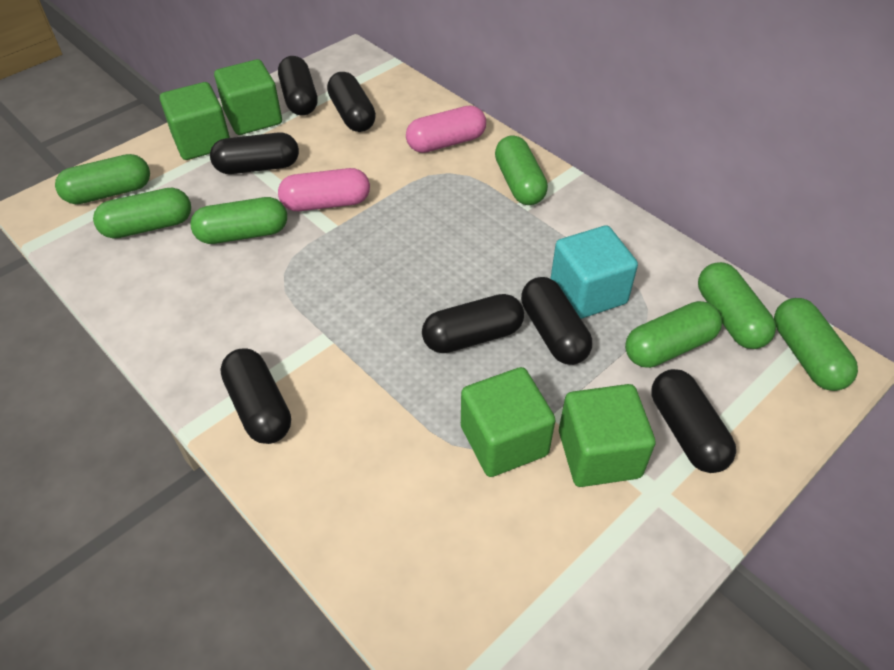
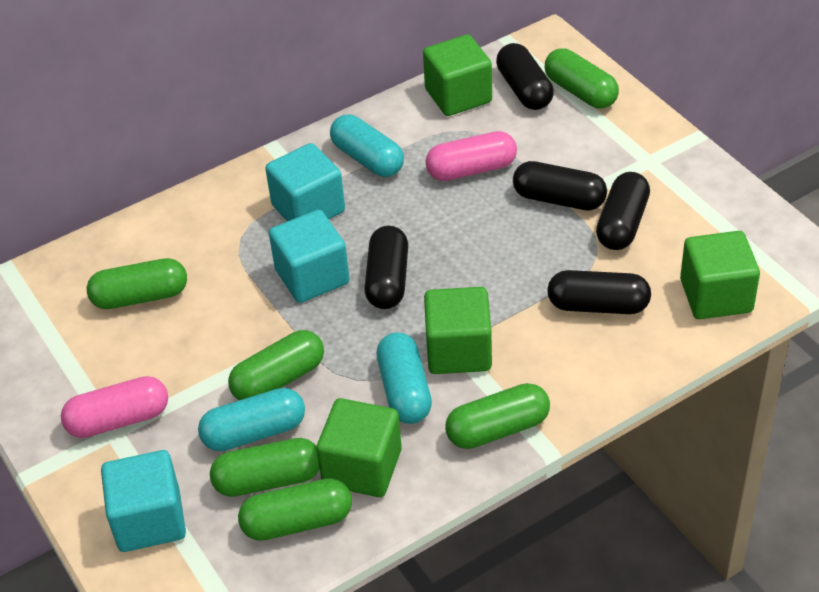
black capsule: 7 -> 5
green capsule: 7 -> 6
turquoise capsule: 0 -> 3
turquoise cube: 1 -> 3

